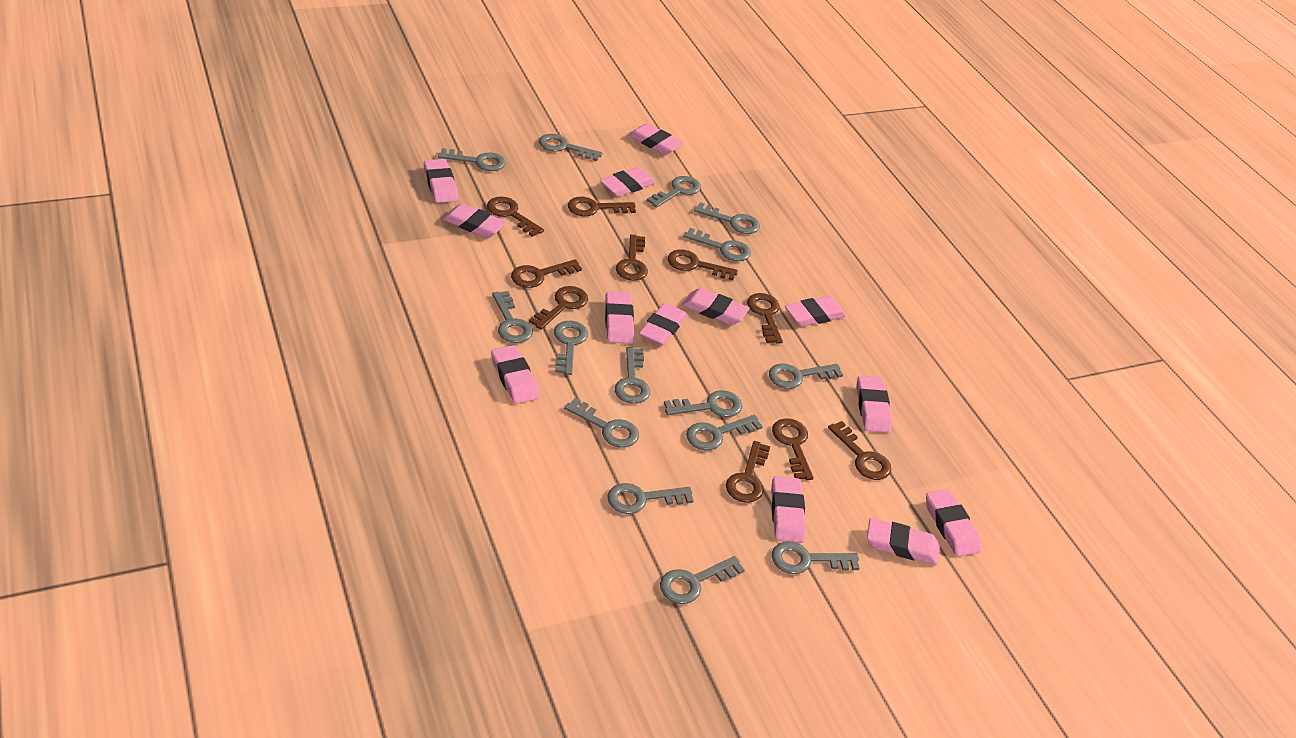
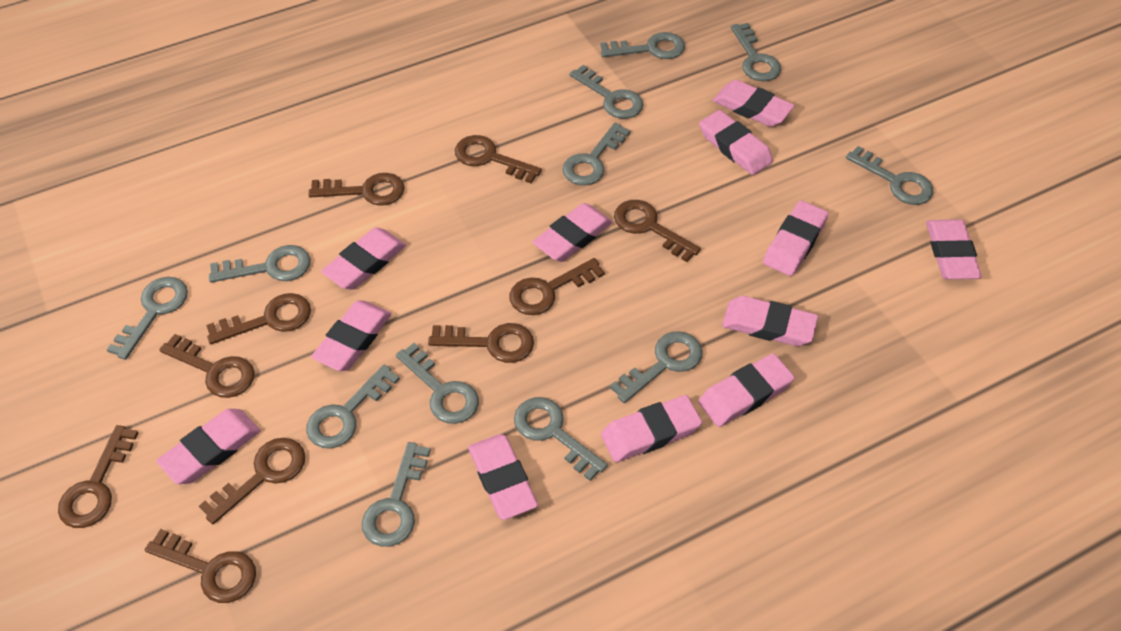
grey key: 15 -> 12
pink eraser: 13 -> 12

